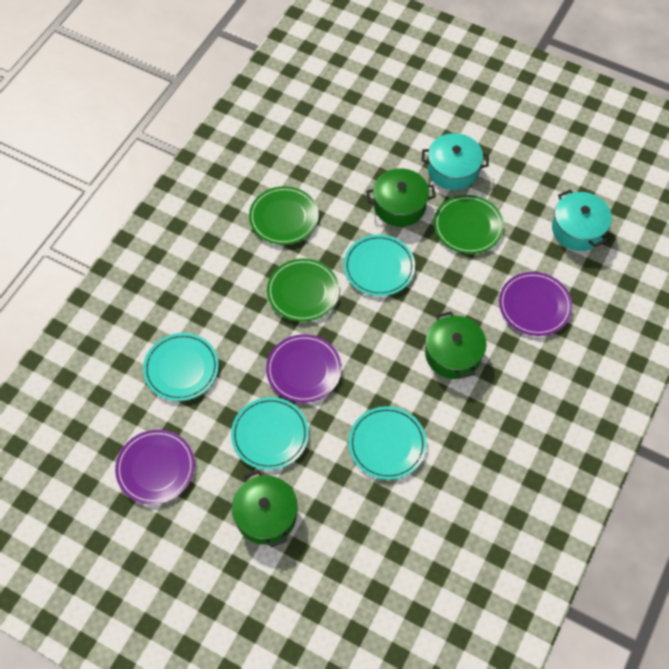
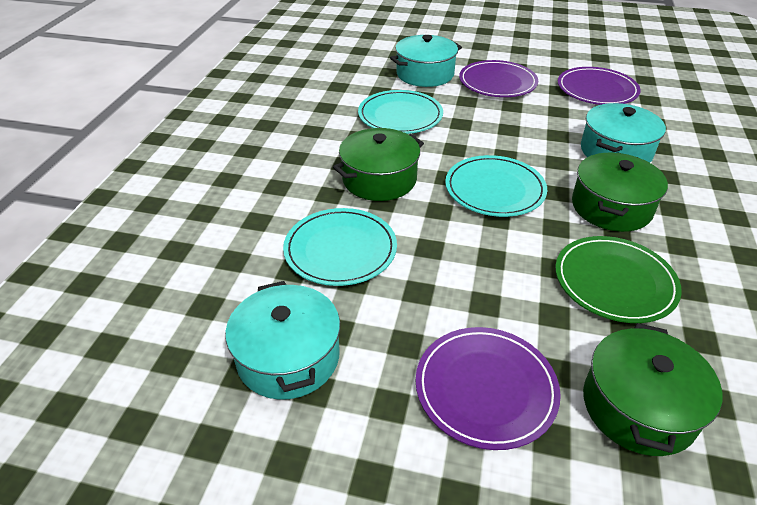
green plate: 3 -> 1
turquoise plate: 4 -> 3
turquoise pot: 2 -> 3

